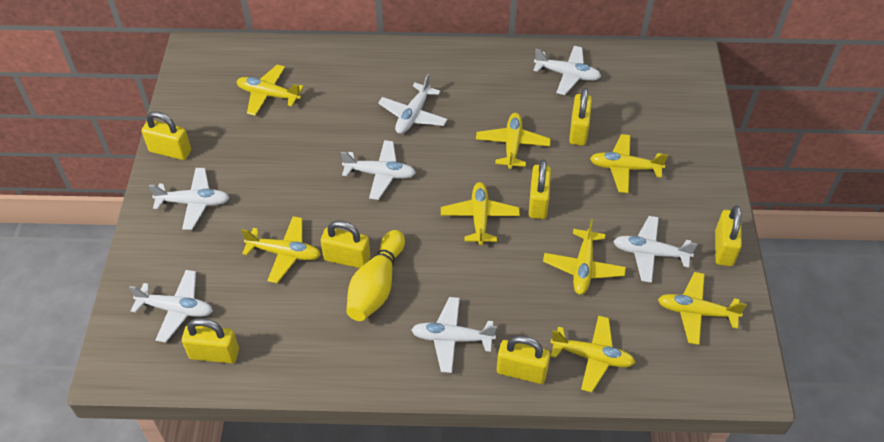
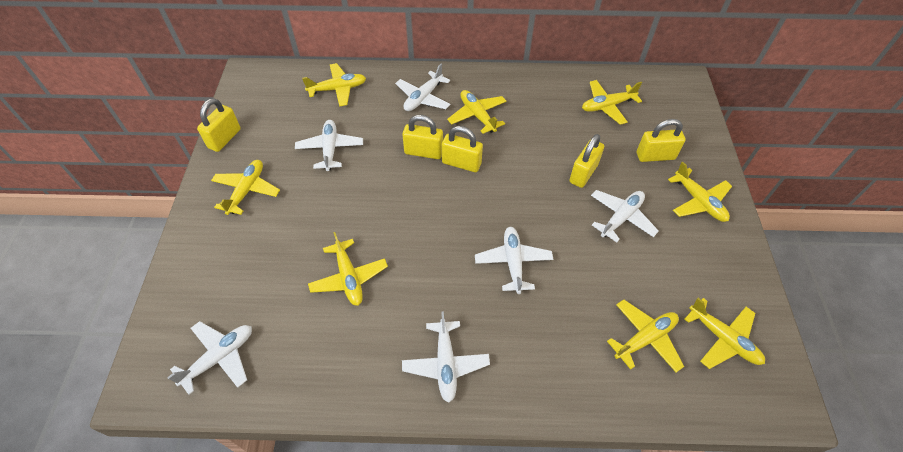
white plane: 7 -> 6
yellow bowling pin: 1 -> 0
yellow padlock: 7 -> 5

